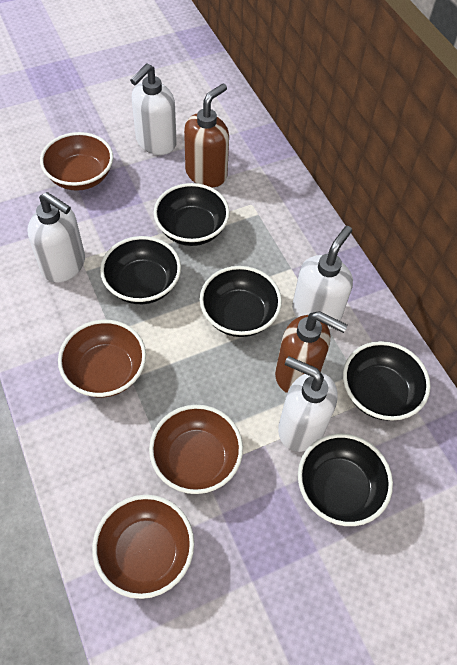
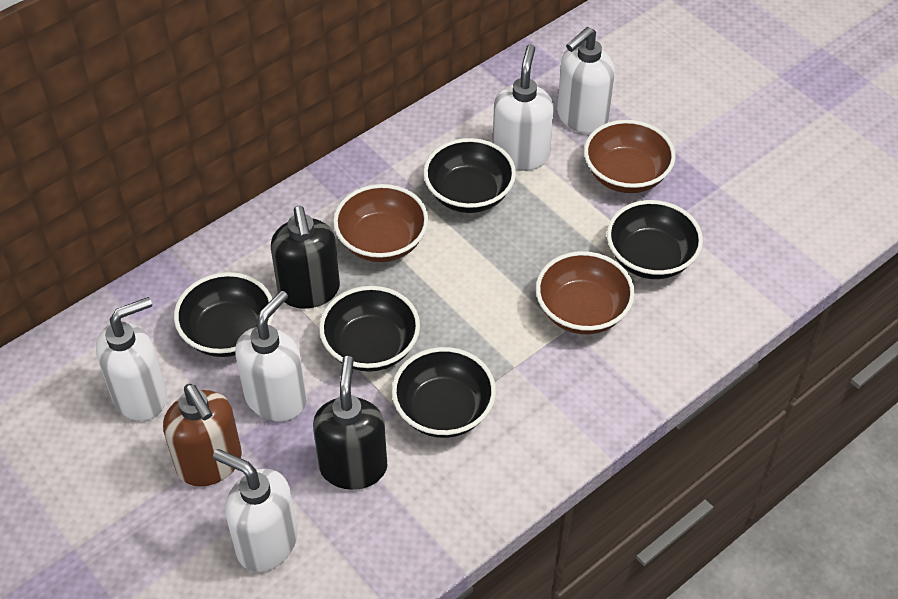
black soap dispenser: 0 -> 2
brown bowl: 4 -> 3
brown soap dispenser: 2 -> 1
white soap dispenser: 4 -> 5

